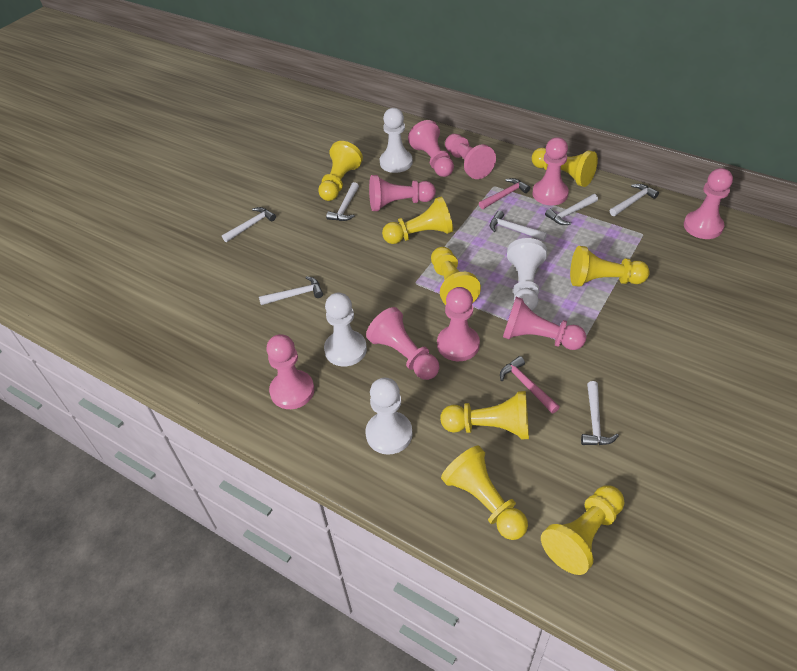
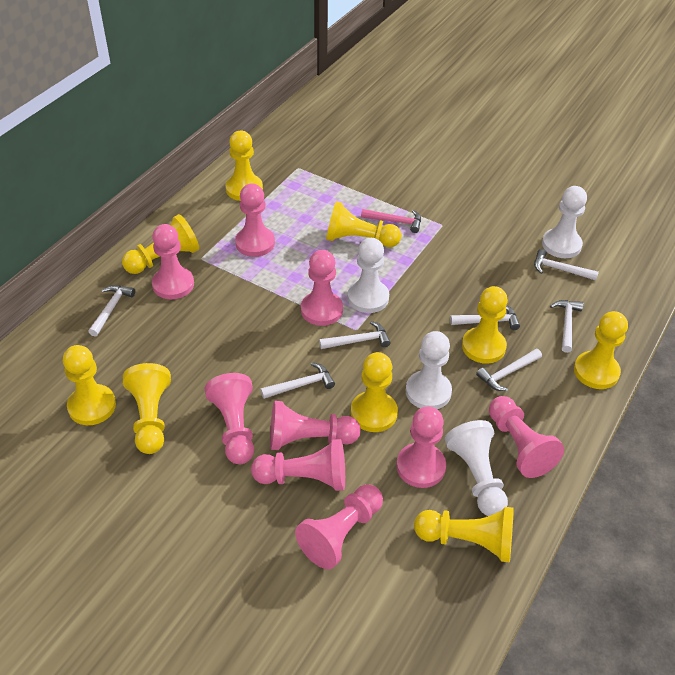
pink hammer: 2 -> 1
yellow pawn: 8 -> 9

